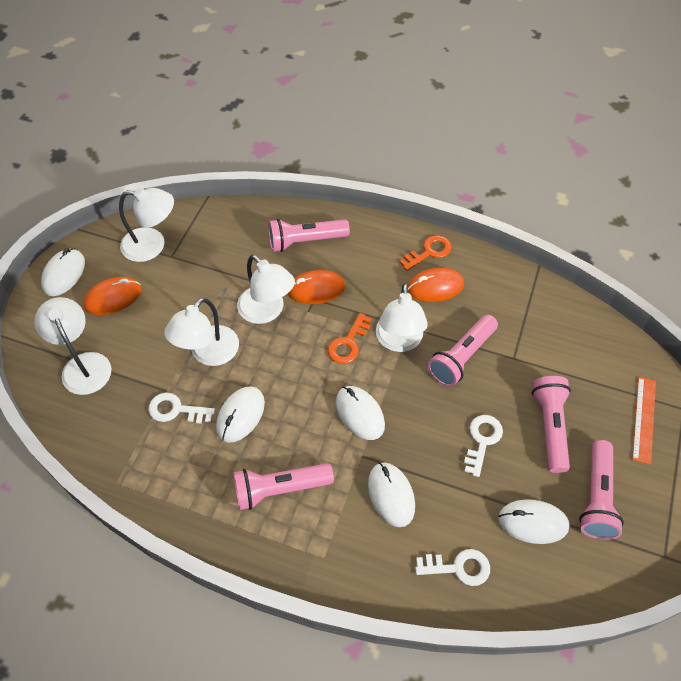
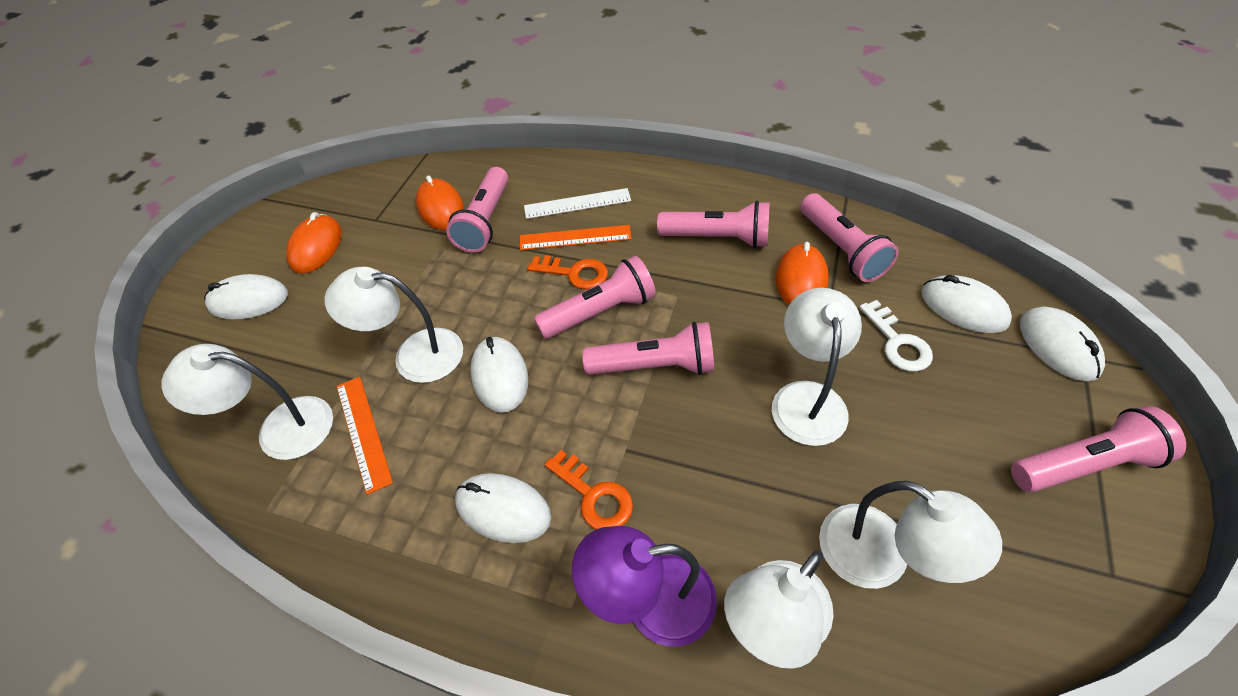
orange ruler: 1 -> 2
pink flashlight: 5 -> 6
purple lamp: 0 -> 1
white key: 3 -> 1
white ruler: 0 -> 1

